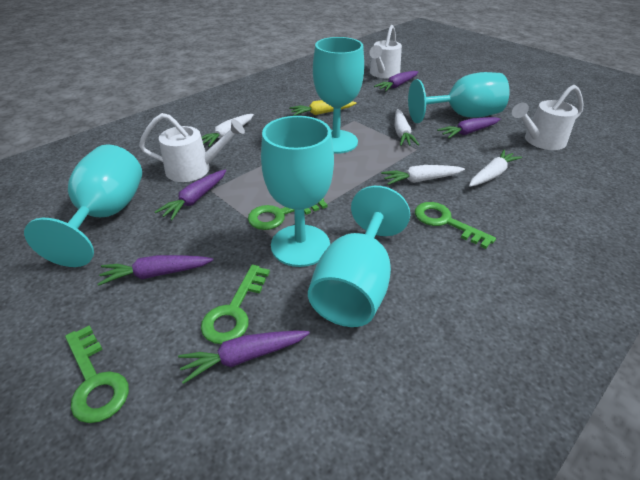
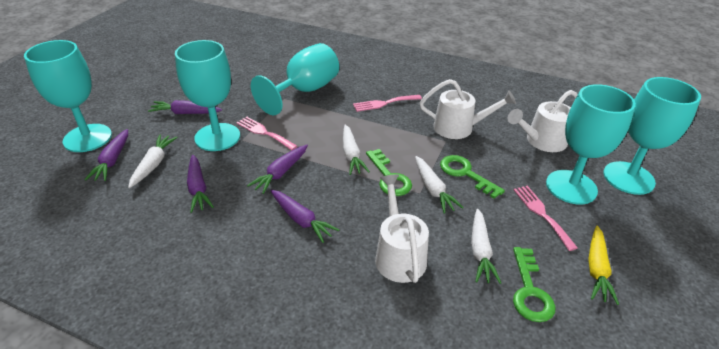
green key: 4 -> 3
pink fork: 0 -> 3

